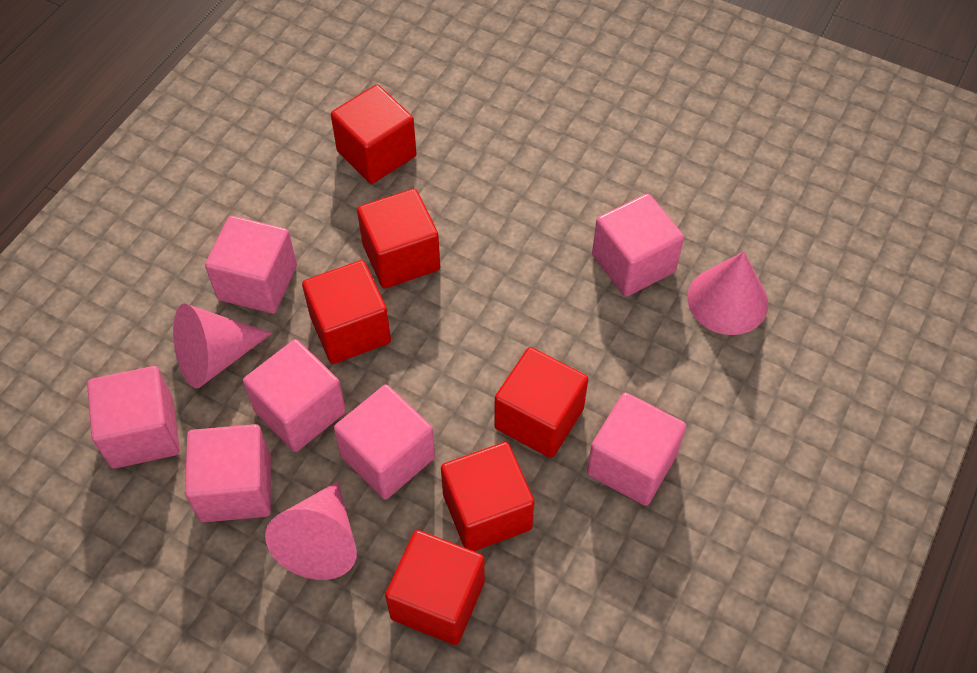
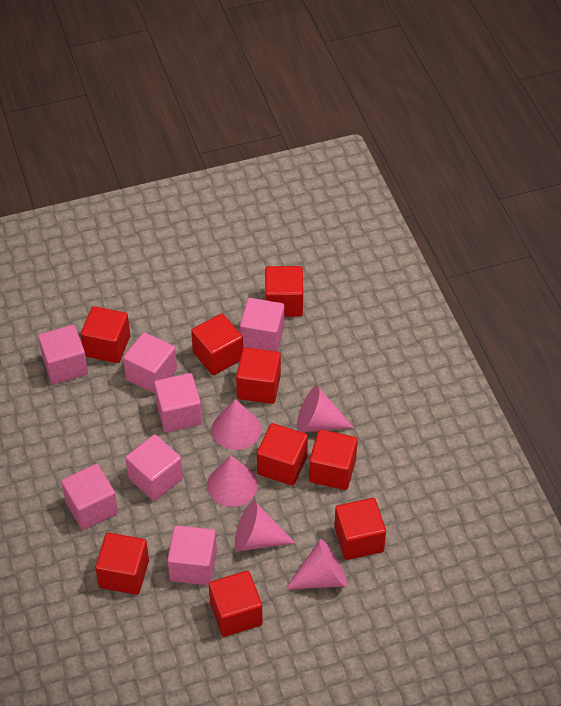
pink cone: 3 -> 5
red cube: 6 -> 9

